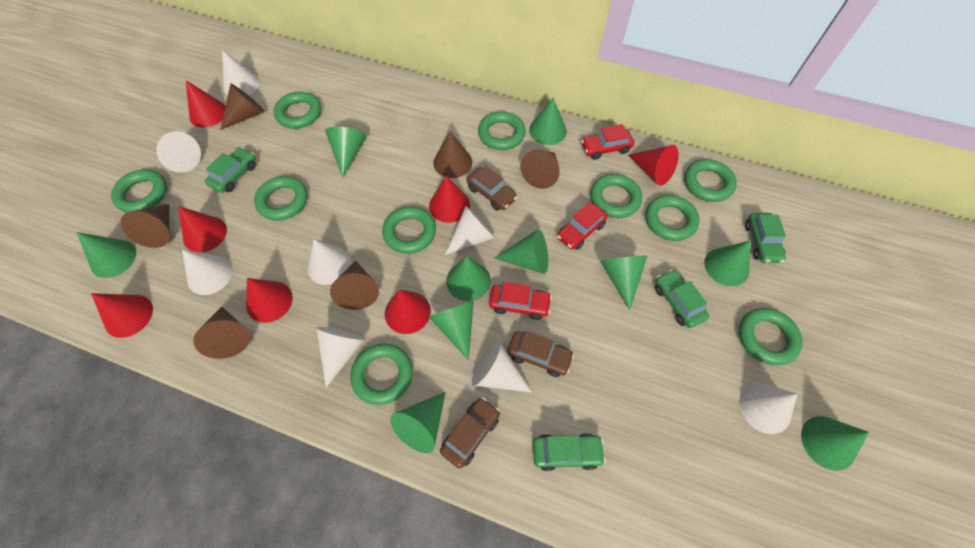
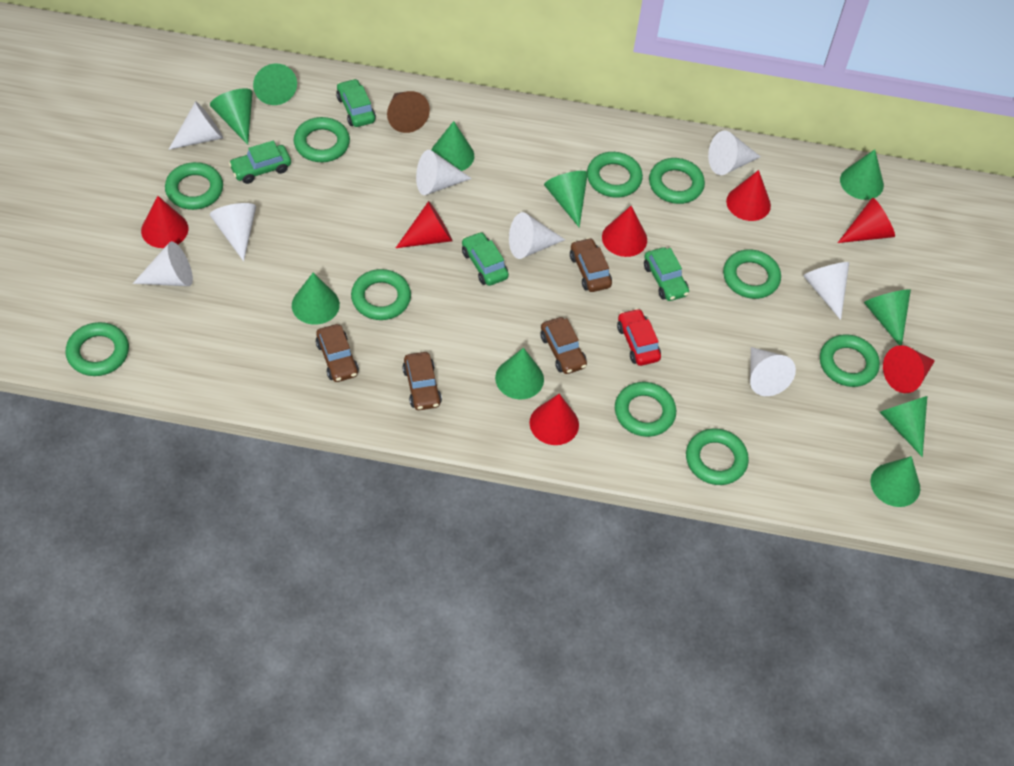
brown car: 3 -> 4
brown cone: 6 -> 1
red car: 3 -> 1

